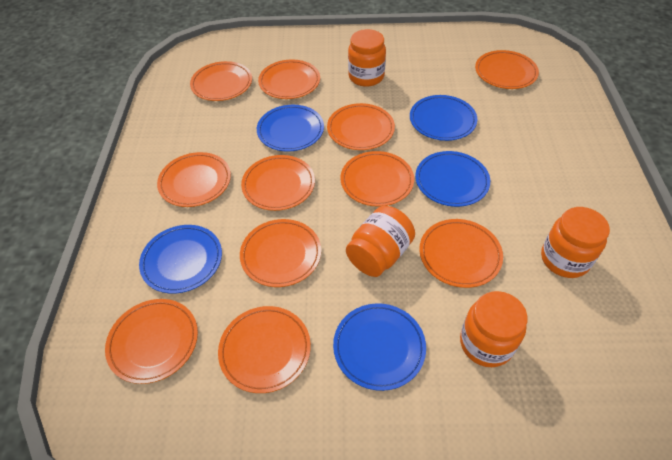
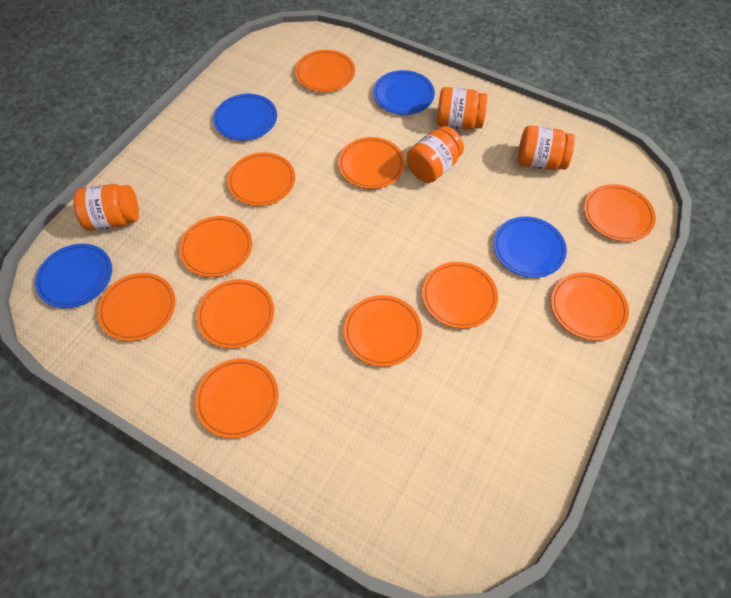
blue plate: 5 -> 4

